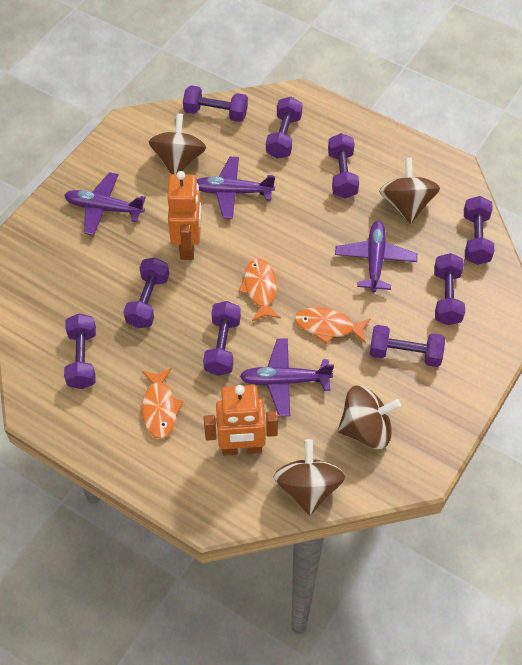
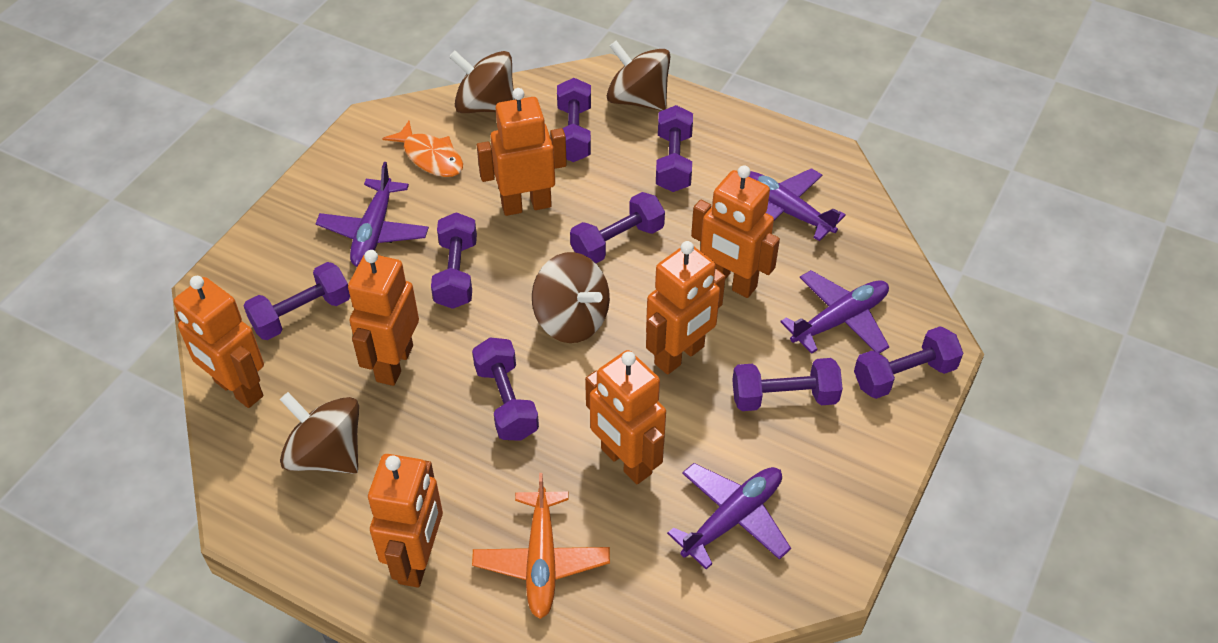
orange fish: 3 -> 1
orange plane: 0 -> 1
orange robot: 2 -> 7
purple dumbbell: 9 -> 8

